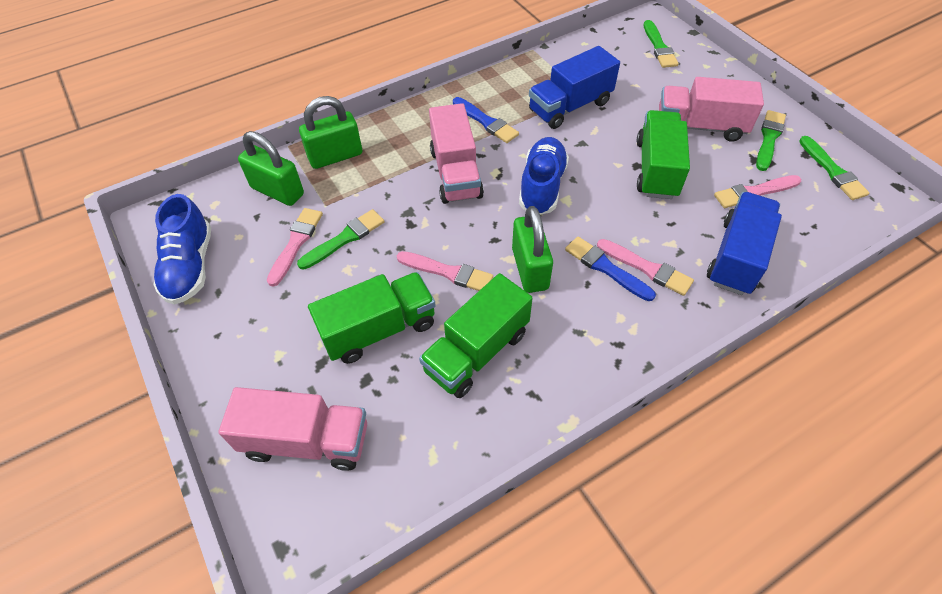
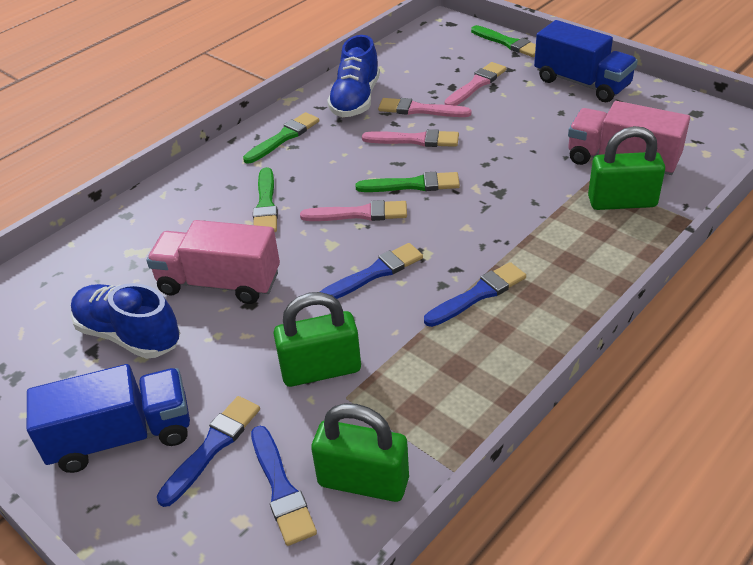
blue brush: 2 -> 4
green truck: 3 -> 0
pink truck: 3 -> 2

